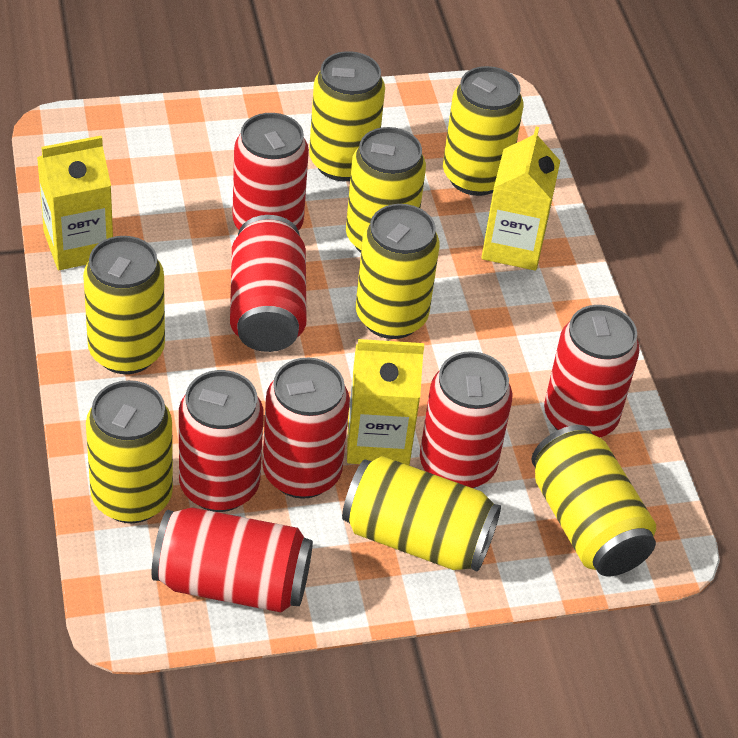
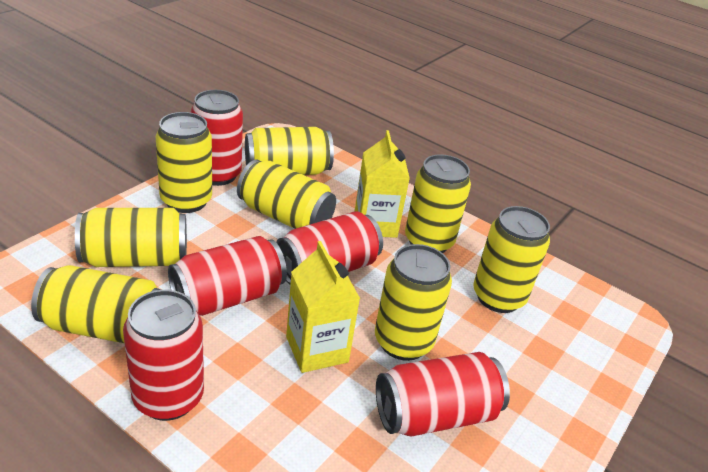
red can: 7 -> 5
yellow carton: 3 -> 2

